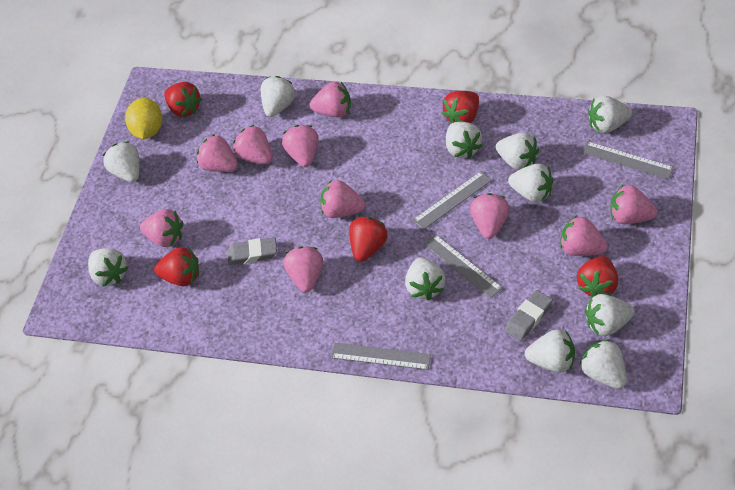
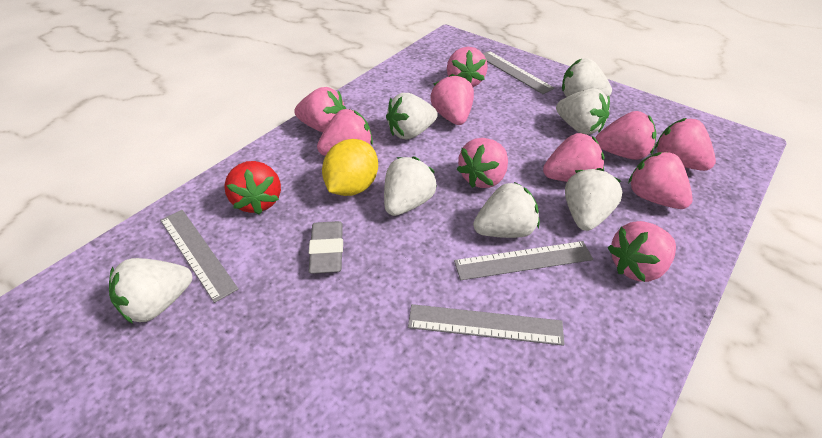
grey eraser: 2 -> 1
red strawberry: 5 -> 1
white strawberry: 11 -> 7

